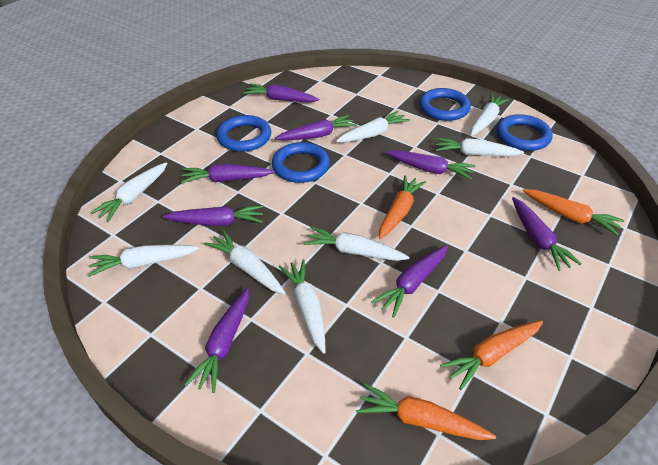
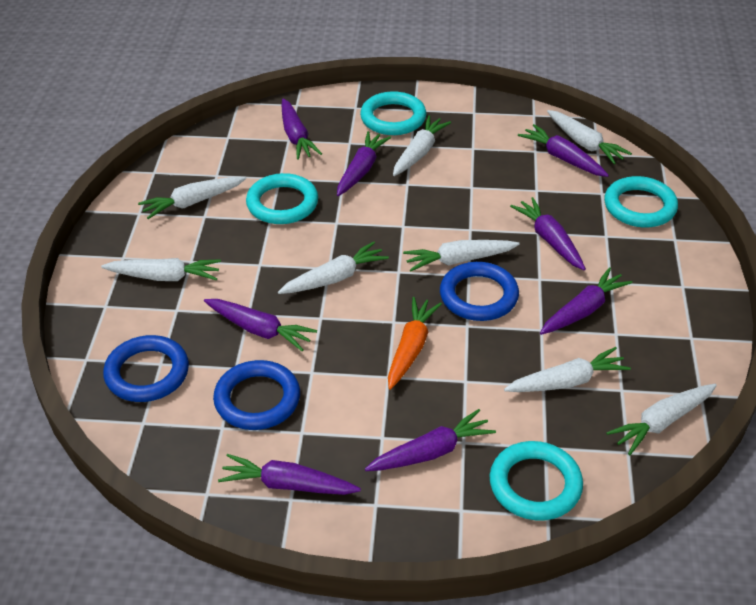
blue ring: 4 -> 3
orange carrot: 4 -> 1
turquoise ring: 0 -> 4

